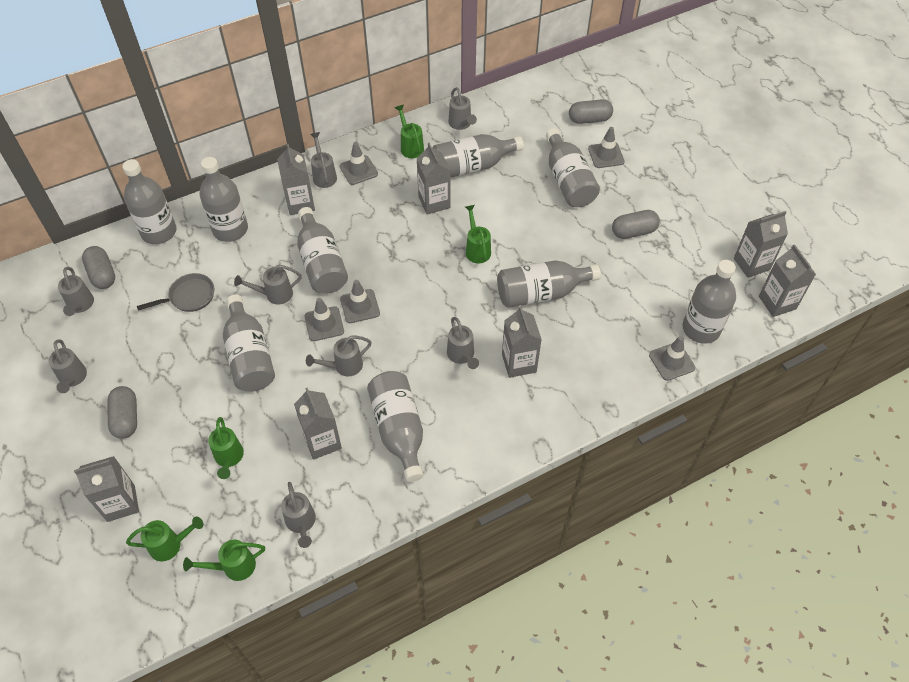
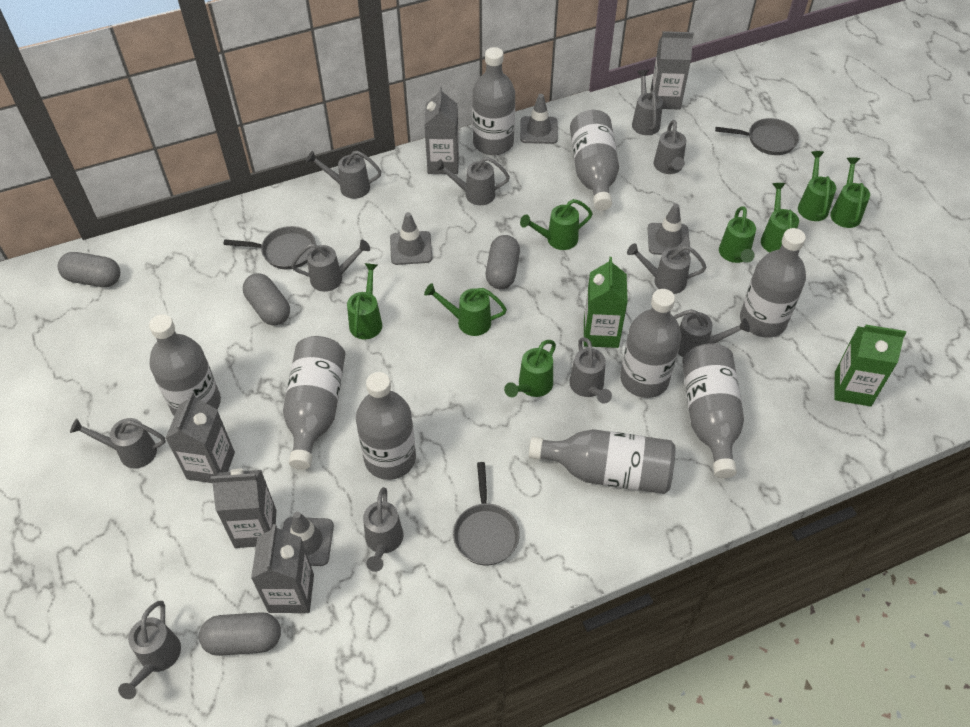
green carton: 0 -> 2
green watering can: 5 -> 8
grey carton: 7 -> 5
grey pan: 1 -> 3
grey traffic cone: 5 -> 4
grey watering can: 8 -> 11

